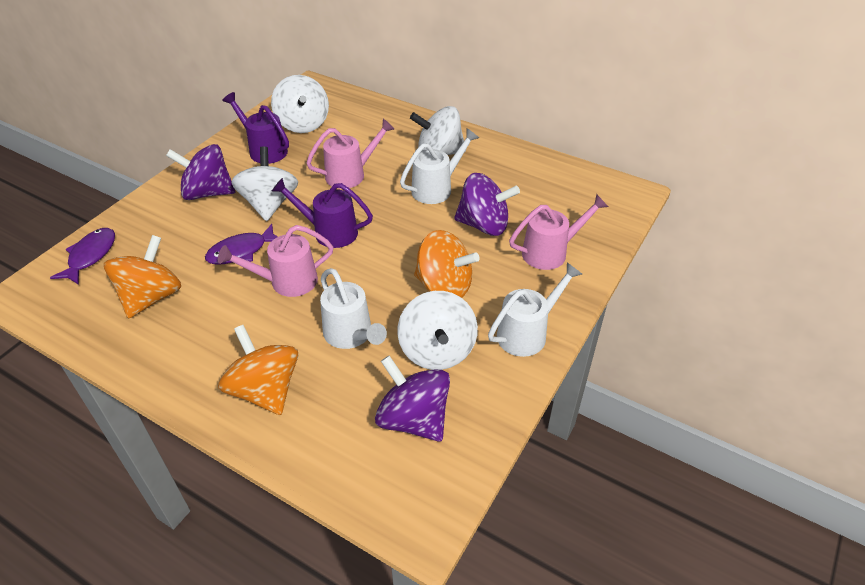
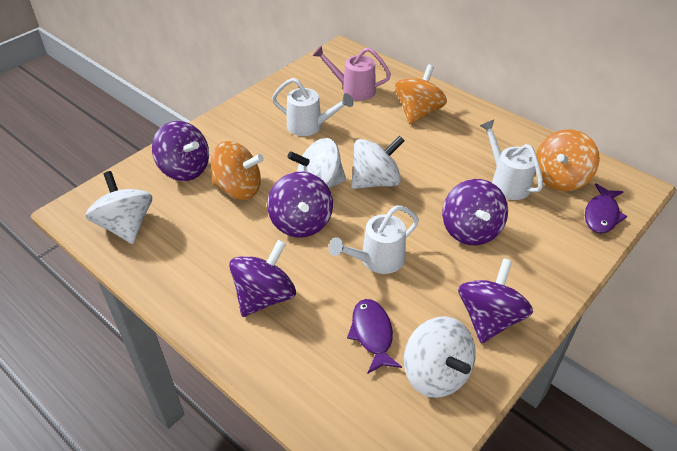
pink watering can: 3 -> 1
purple spinning top: 3 -> 5
purple watering can: 2 -> 0

